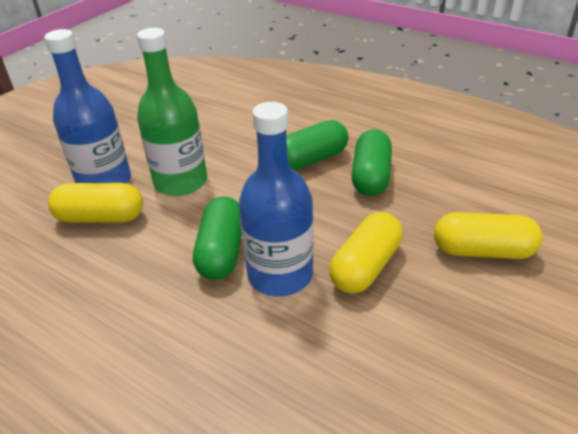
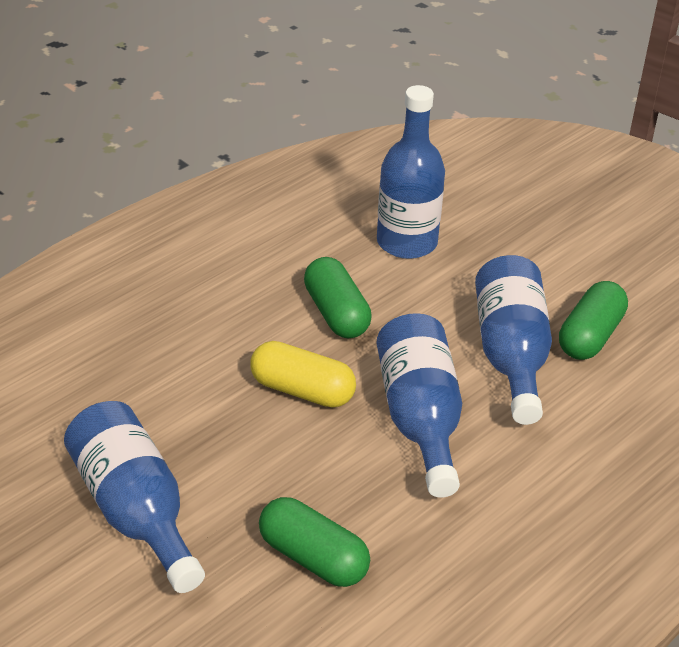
blue bottle: 2 -> 4
green bottle: 1 -> 0
yellow capsule: 3 -> 1

